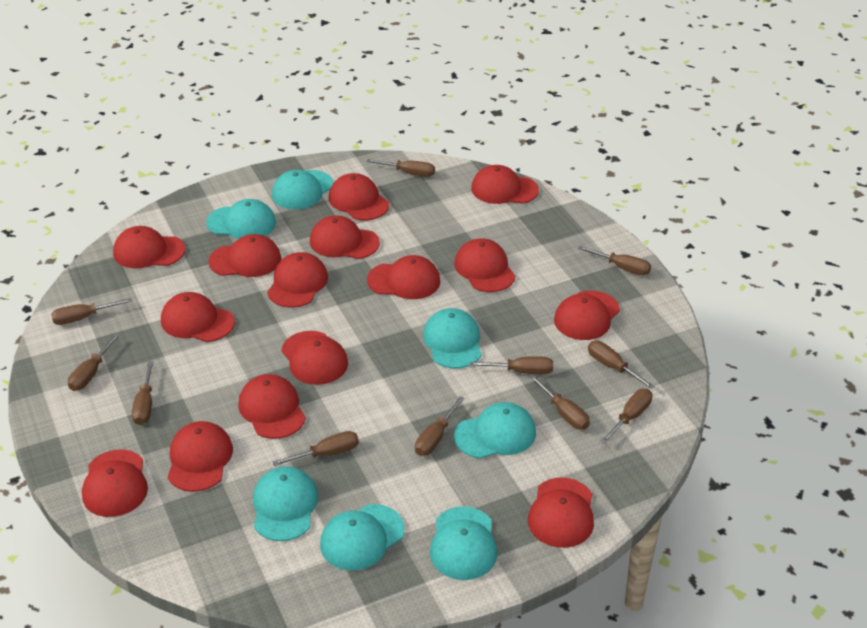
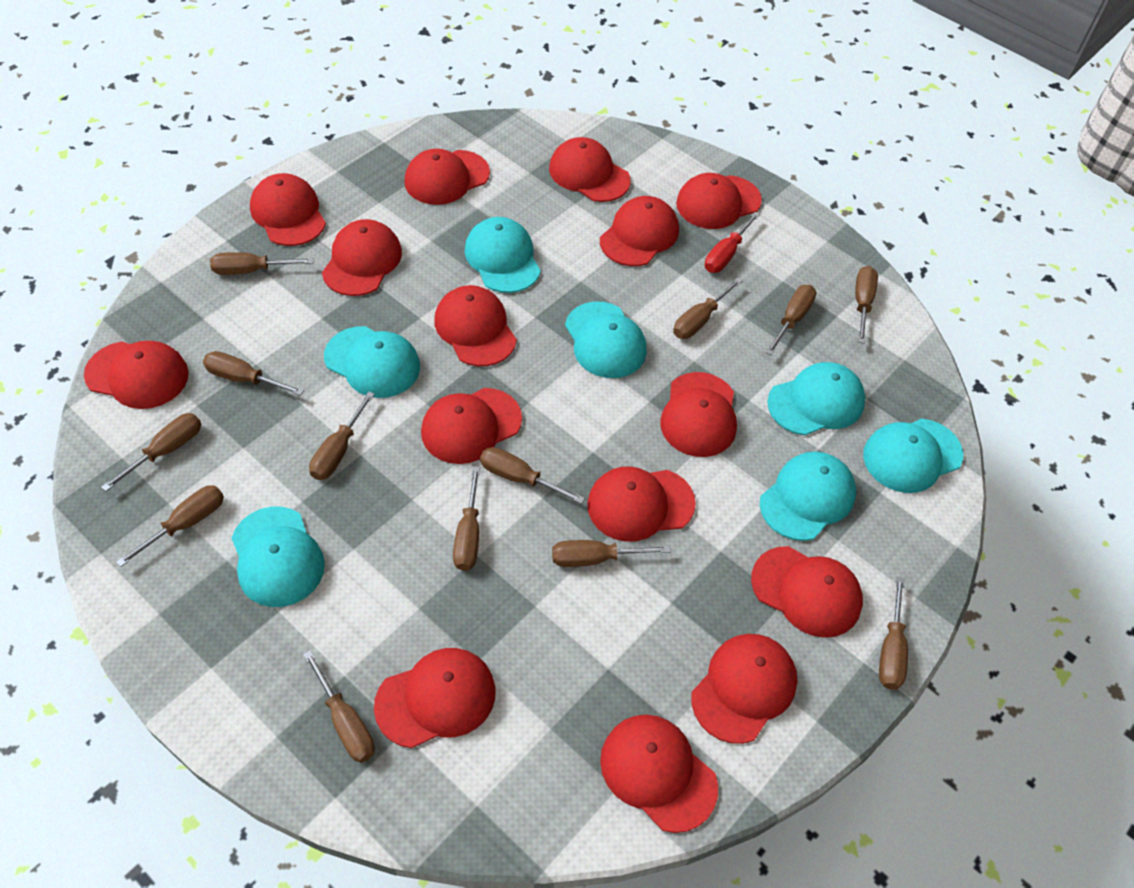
brown screwdriver: 11 -> 13
red screwdriver: 0 -> 1

